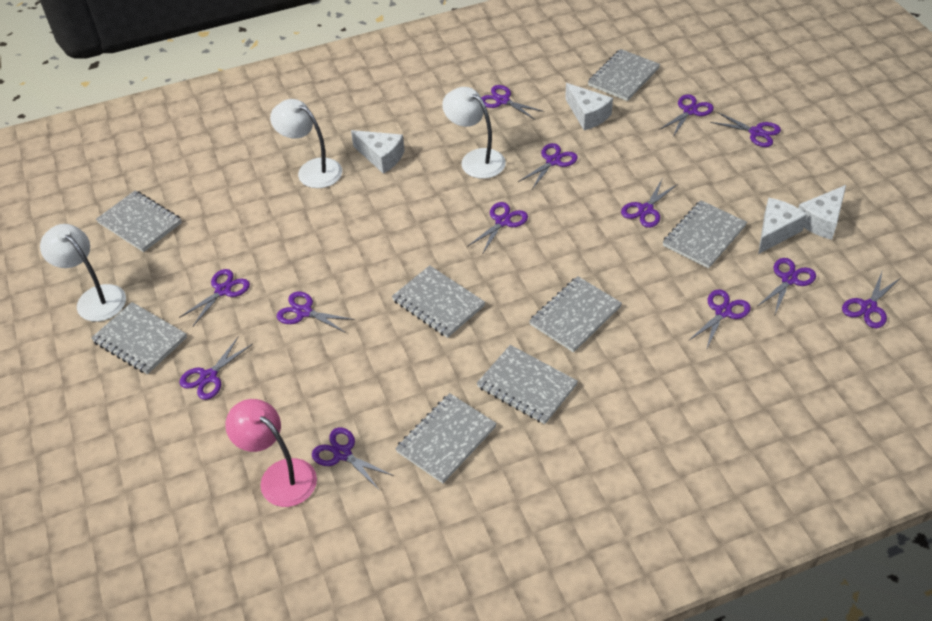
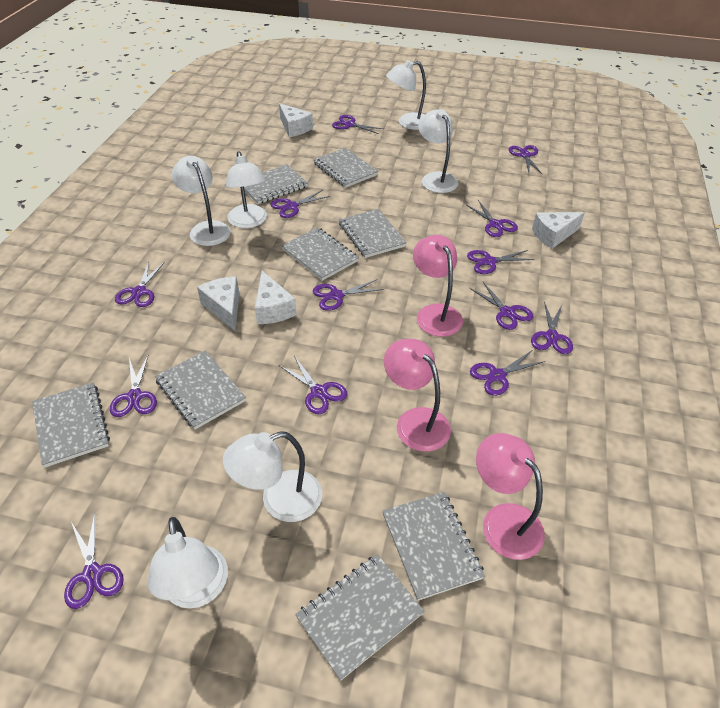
pink lamp: 1 -> 3
white lamp: 3 -> 6

